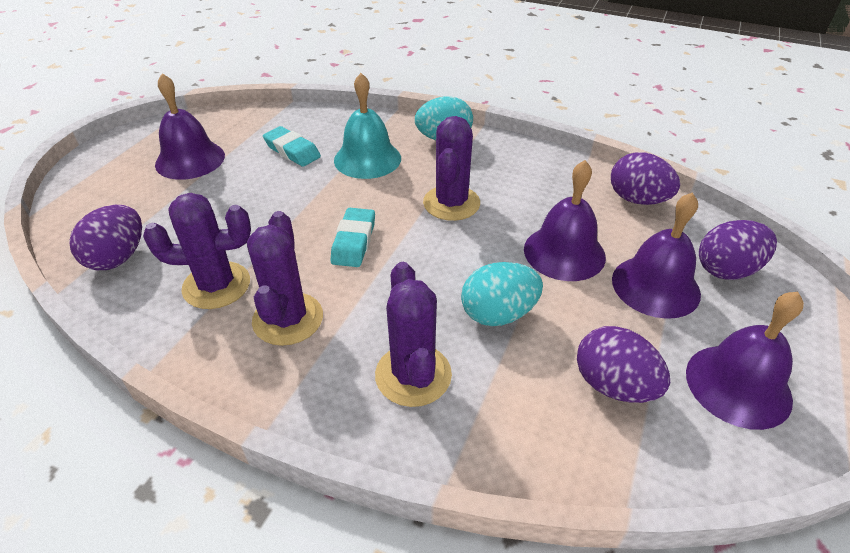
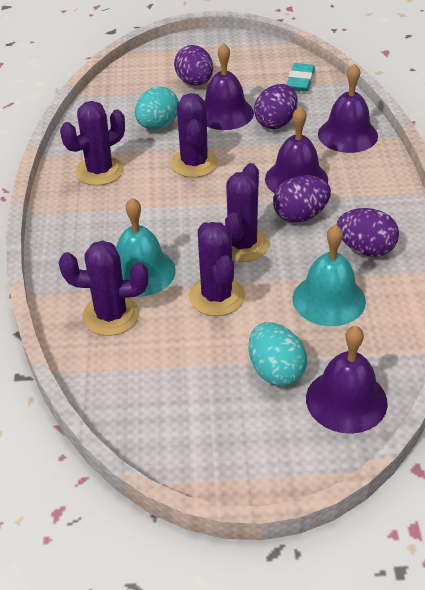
purple cactus: 4 -> 5
turquoise bell: 1 -> 2
turquoise eraser: 2 -> 1

